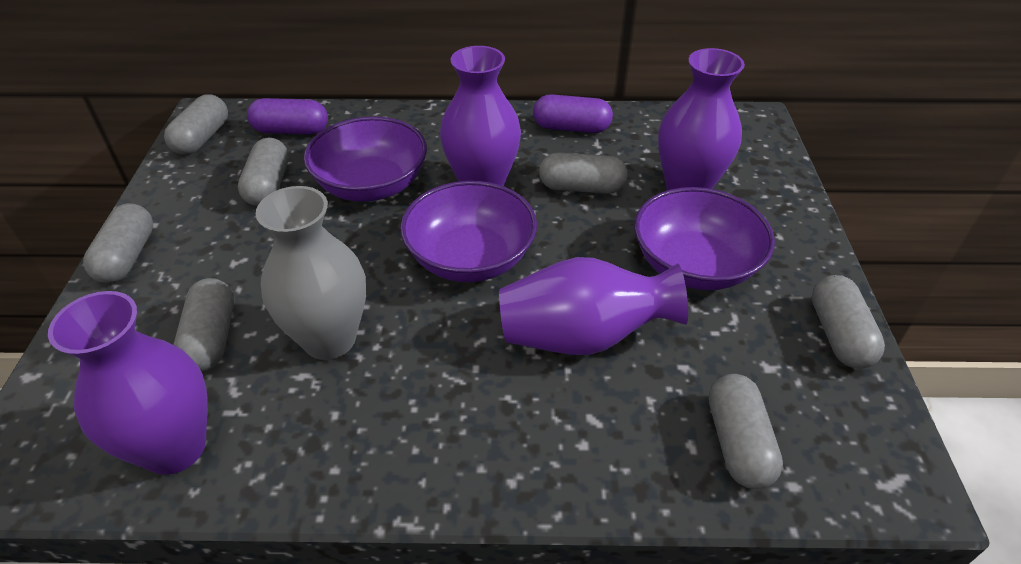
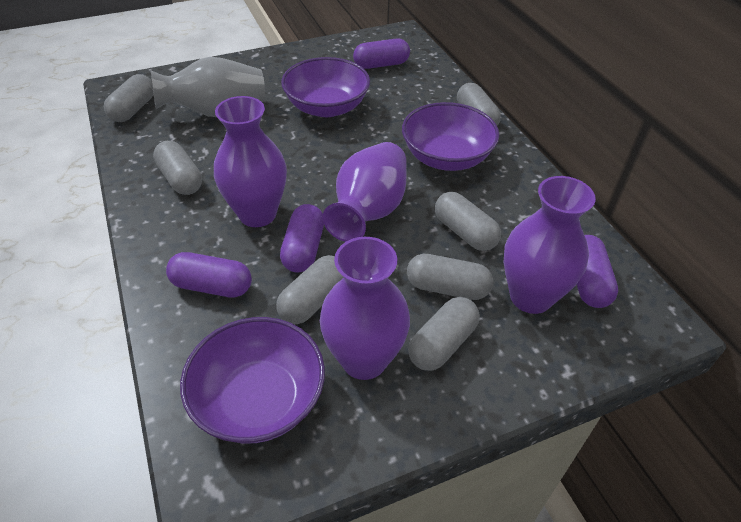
purple capsule: 2 -> 4

